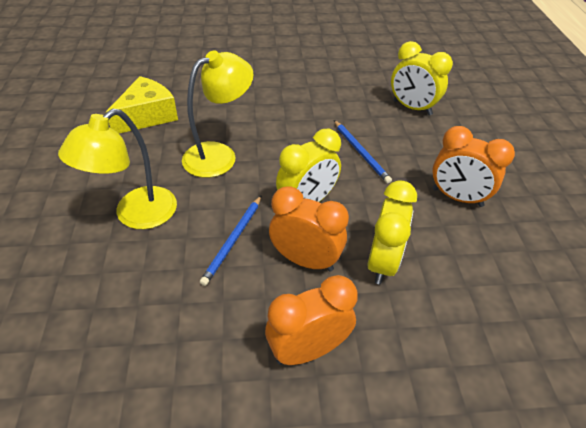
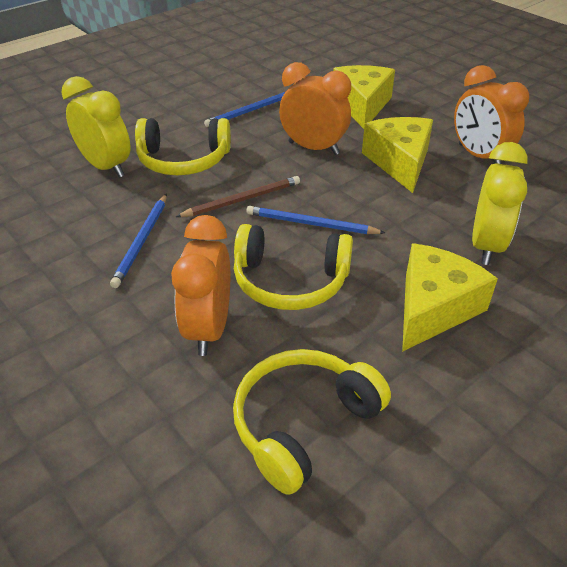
blue pencil: 2 -> 3
brown pencil: 0 -> 1
yellow cheese: 1 -> 3
yellow clock: 3 -> 2
yellow headphones: 0 -> 3
yellow lamp: 2 -> 0

